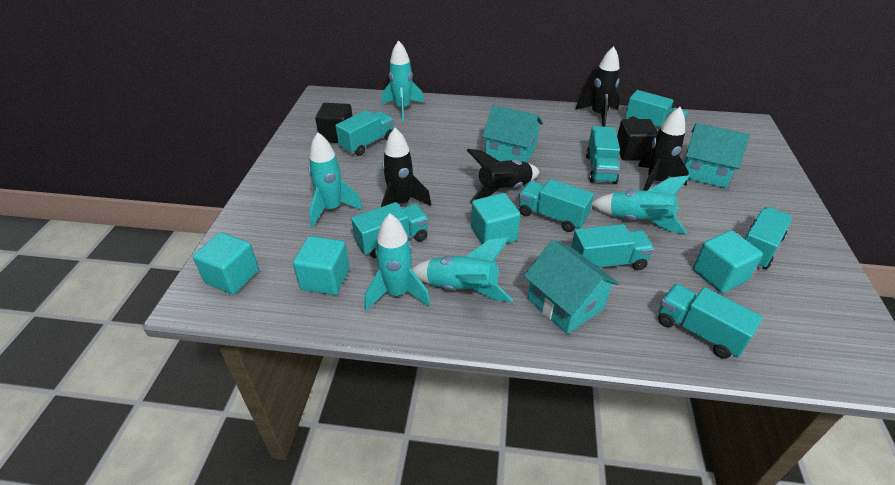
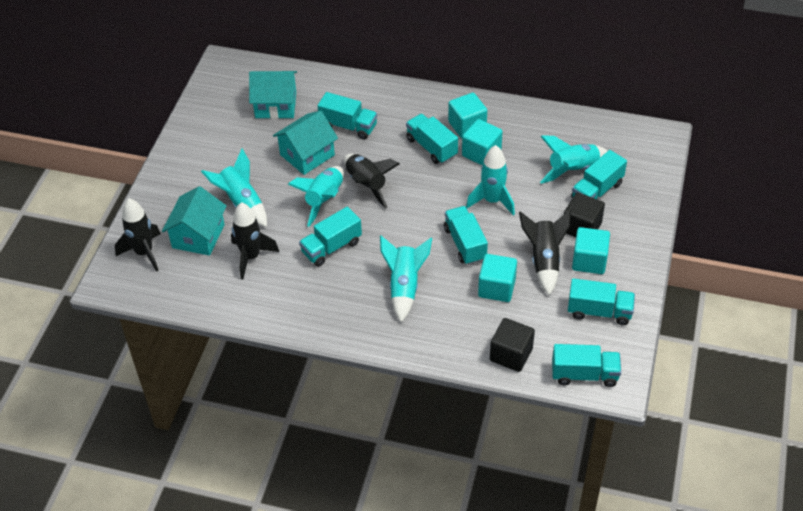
turquoise truck: 8 -> 7

